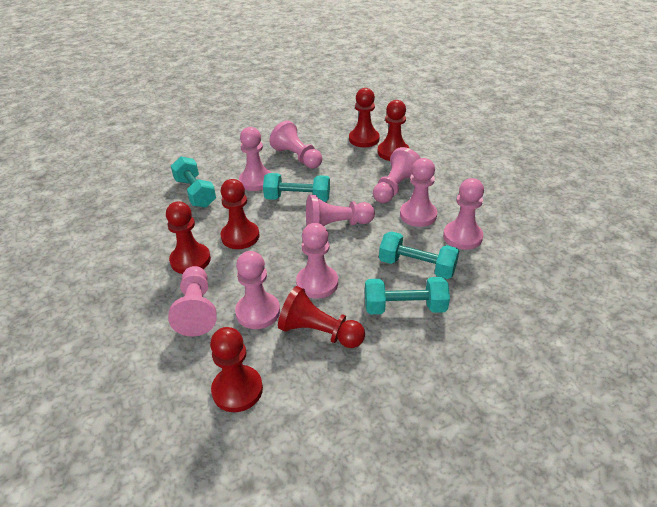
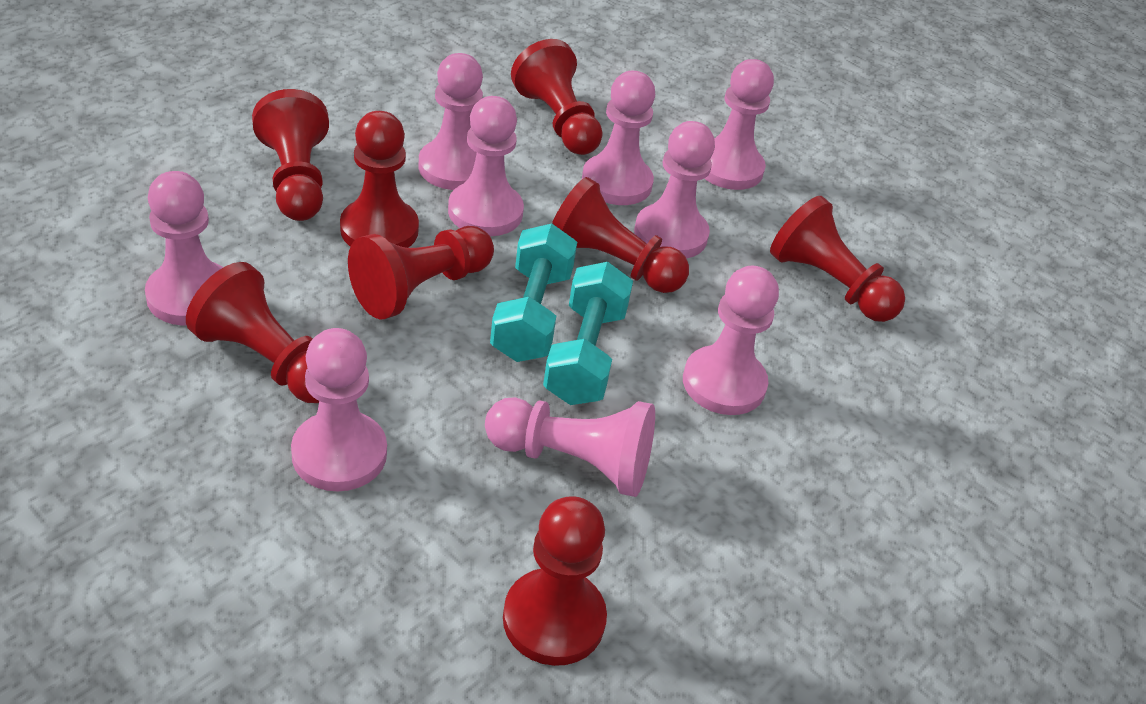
red pawn: 6 -> 8
turquoise dumbbell: 4 -> 2

